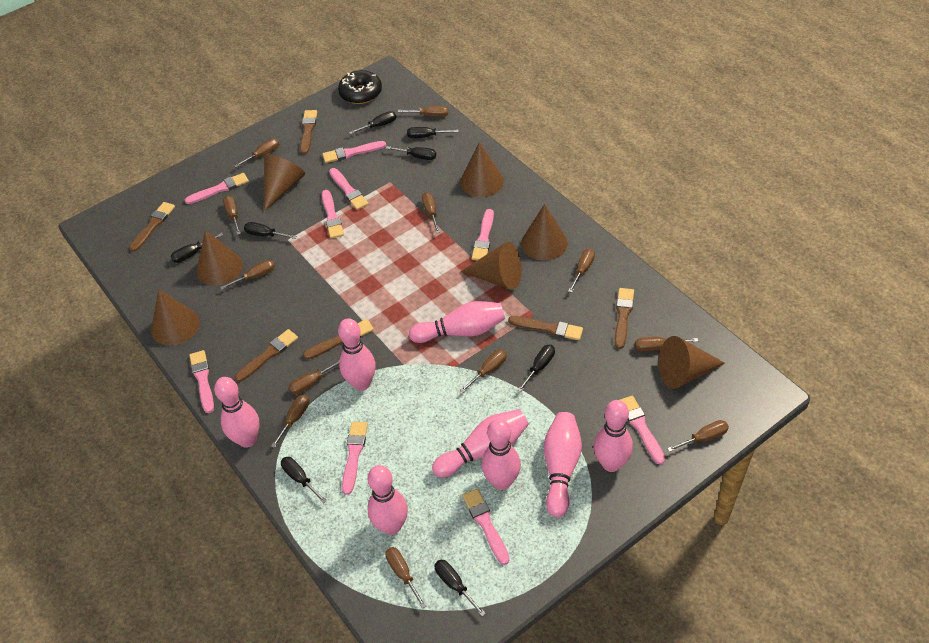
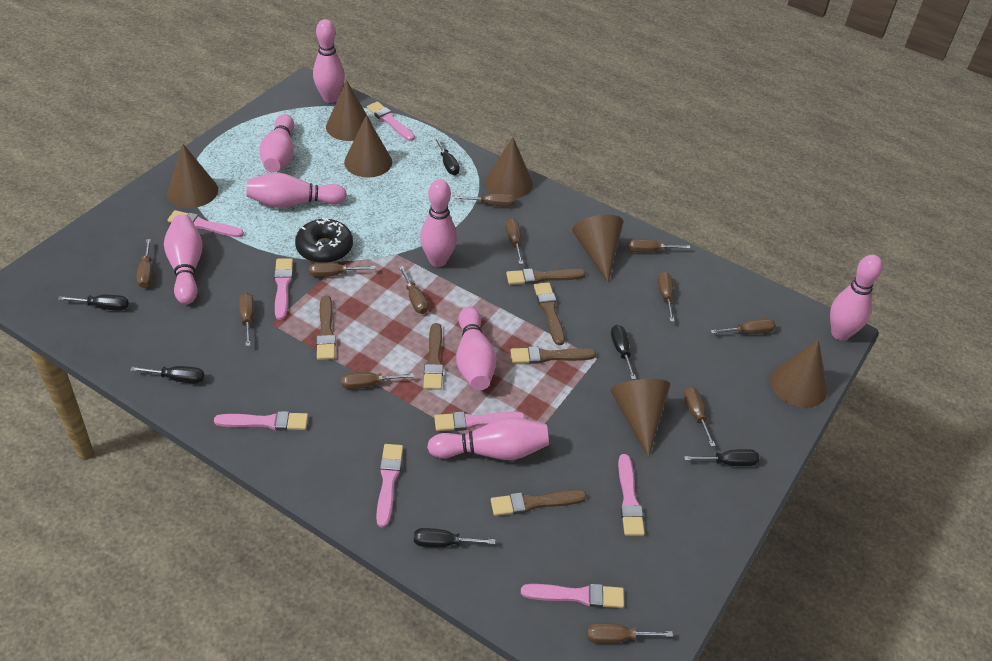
black screwdriver: 8 -> 6
pink brush: 9 -> 8

